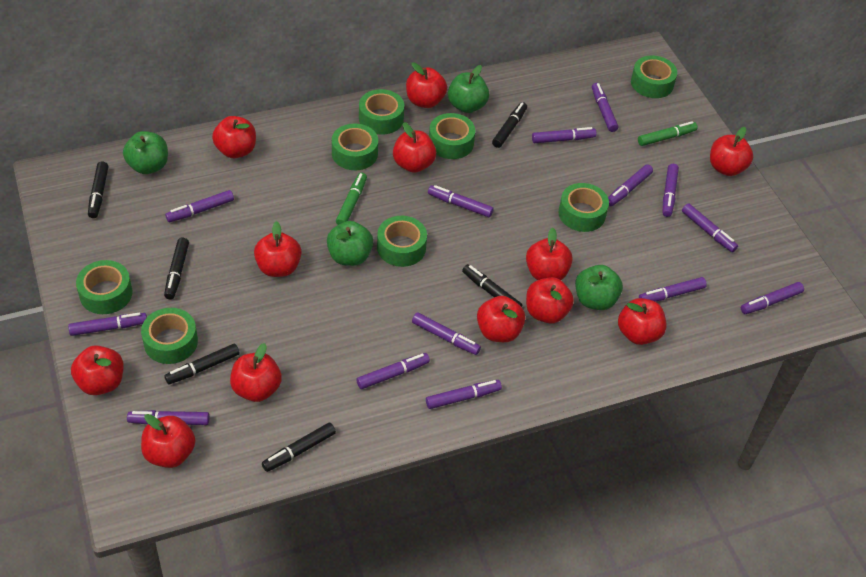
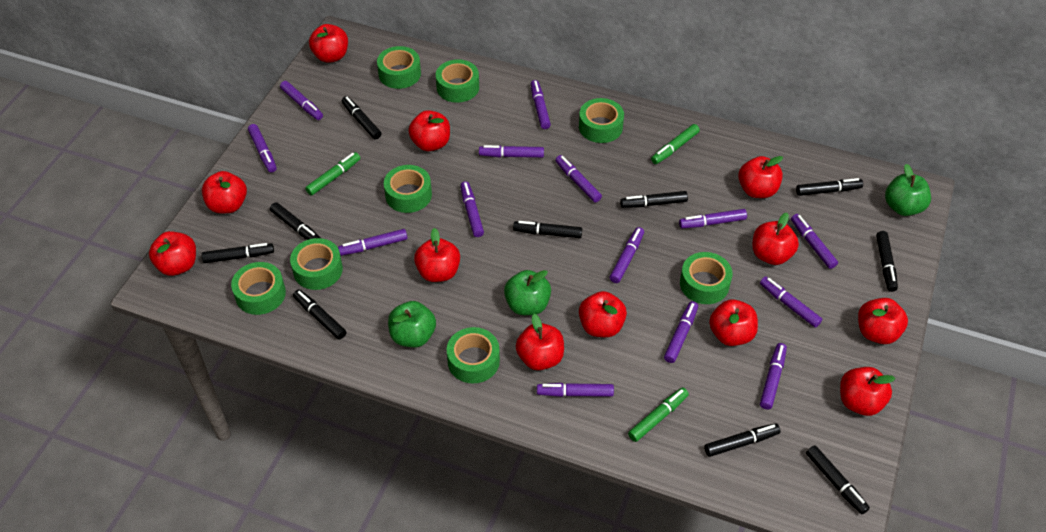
black marker: 6 -> 10
green apple: 4 -> 3
green marker: 2 -> 3

